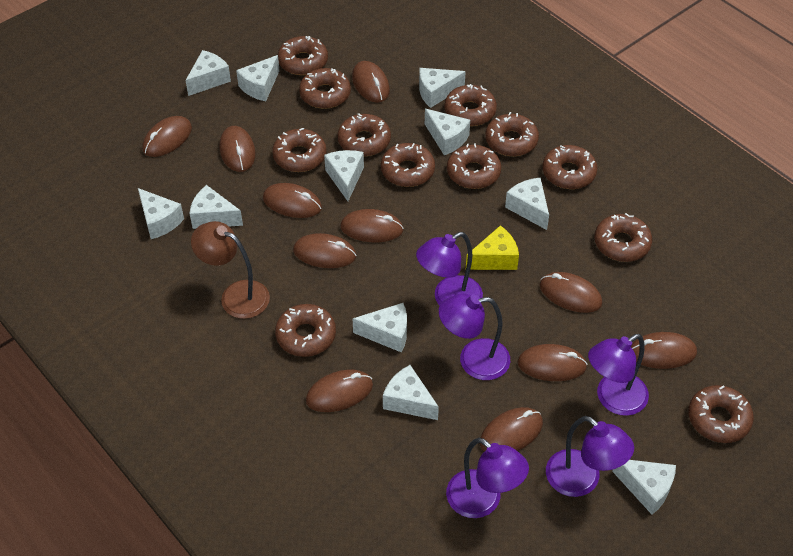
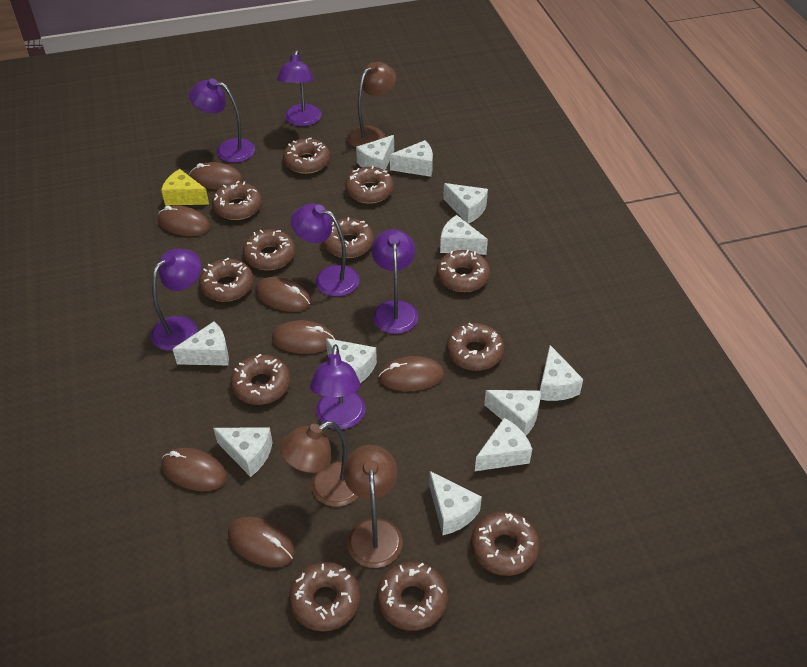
brown lamp: 1 -> 3
brown mouse: 11 -> 7
purple lamp: 5 -> 6

